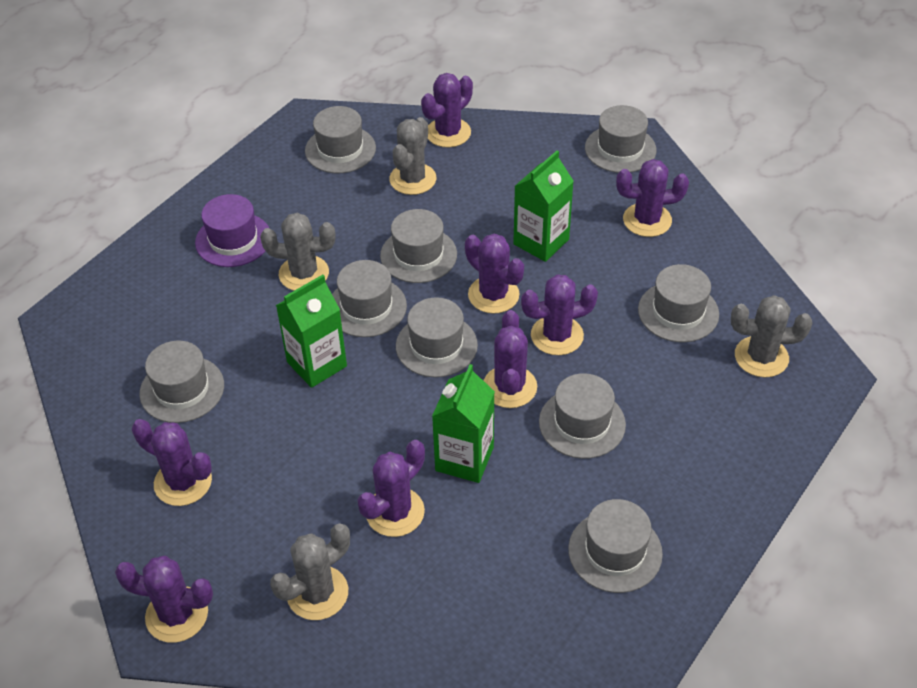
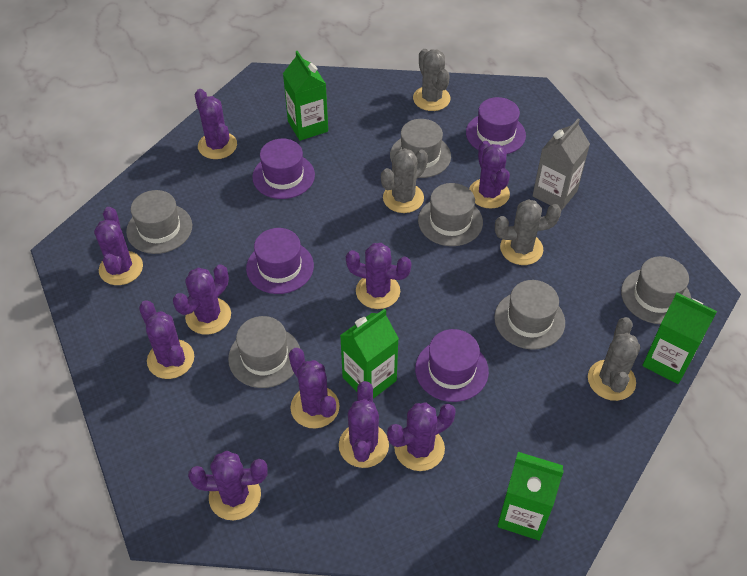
green carton: 3 -> 4
grey carton: 0 -> 1
grey hat: 9 -> 6
purple cactus: 8 -> 10
purple hat: 1 -> 4

